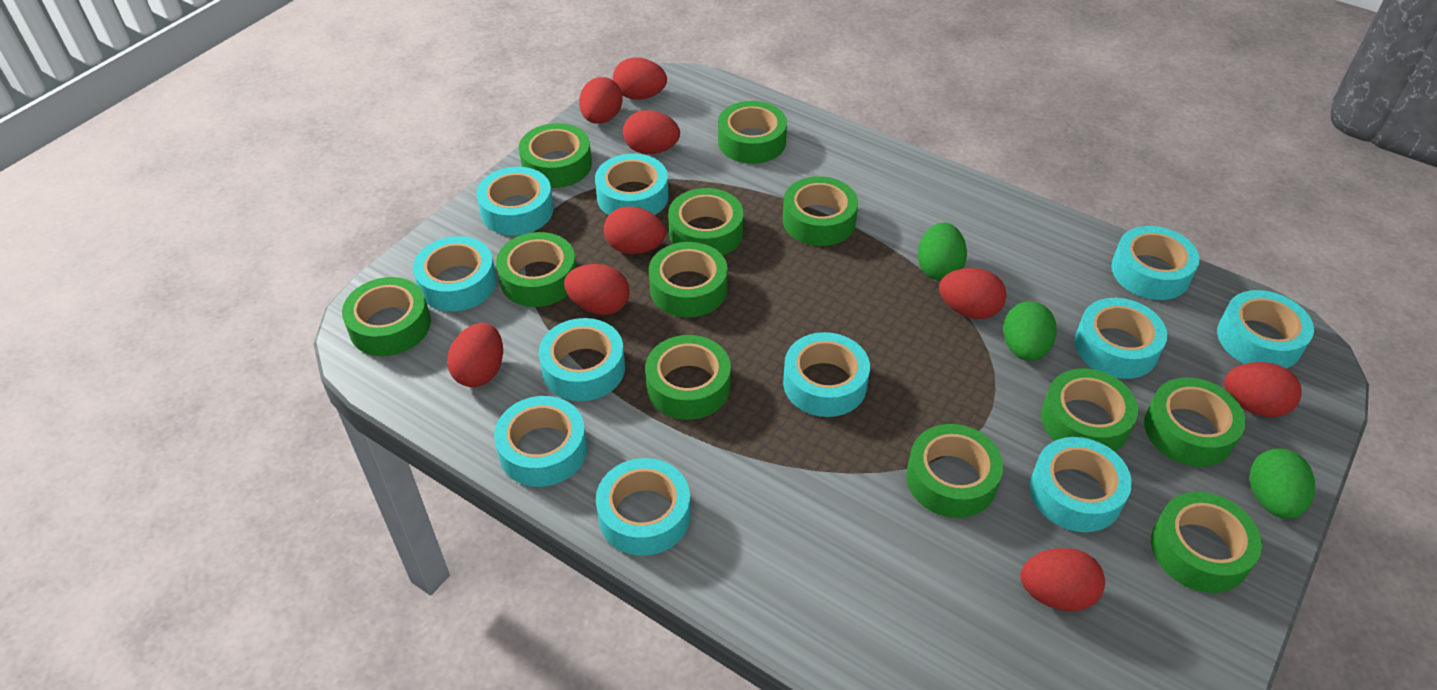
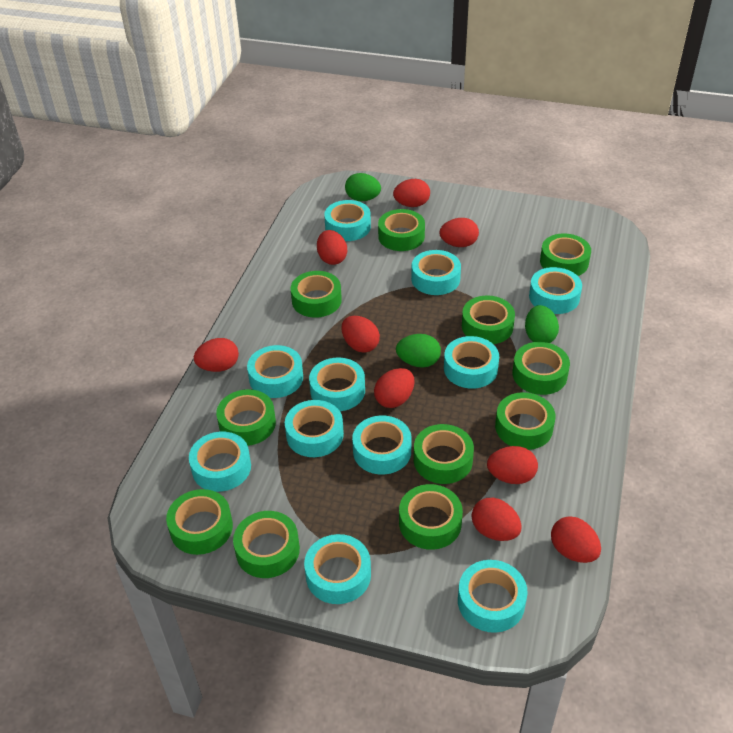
green tape: 12 -> 11

